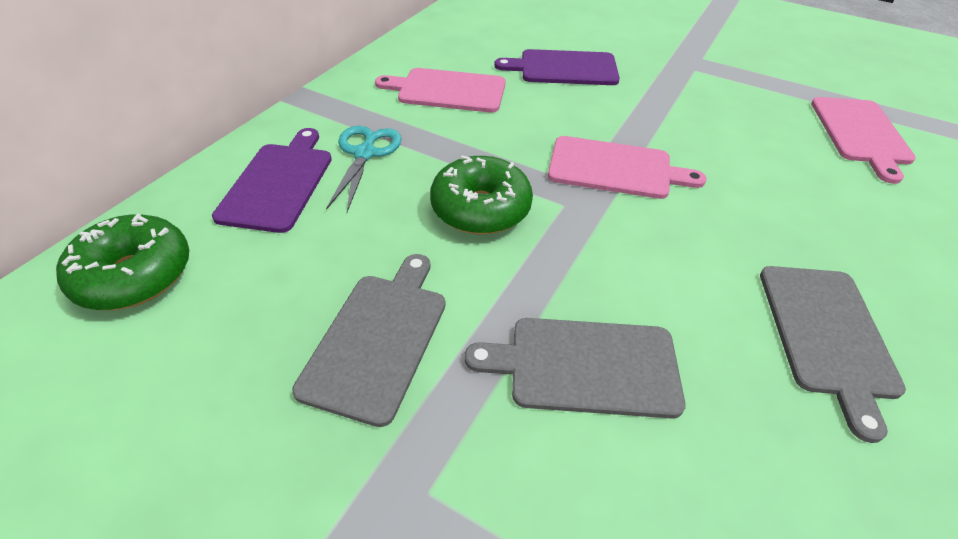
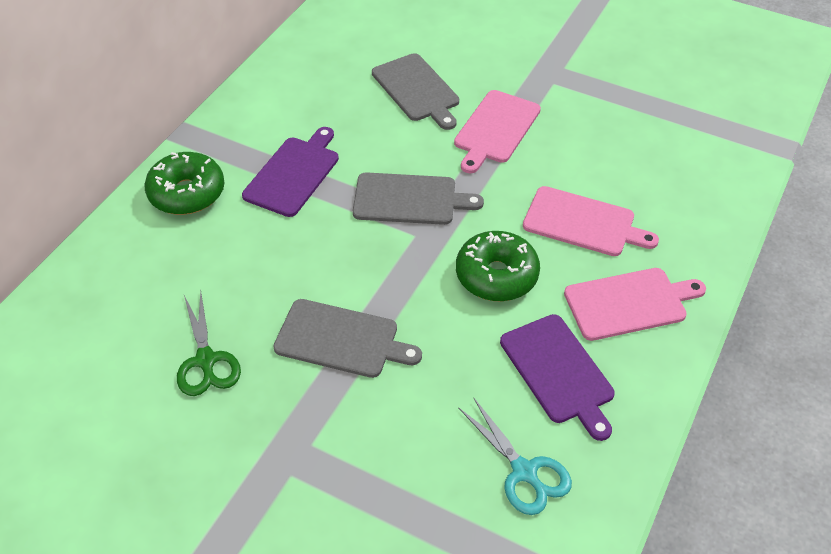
green scissors: 0 -> 1

